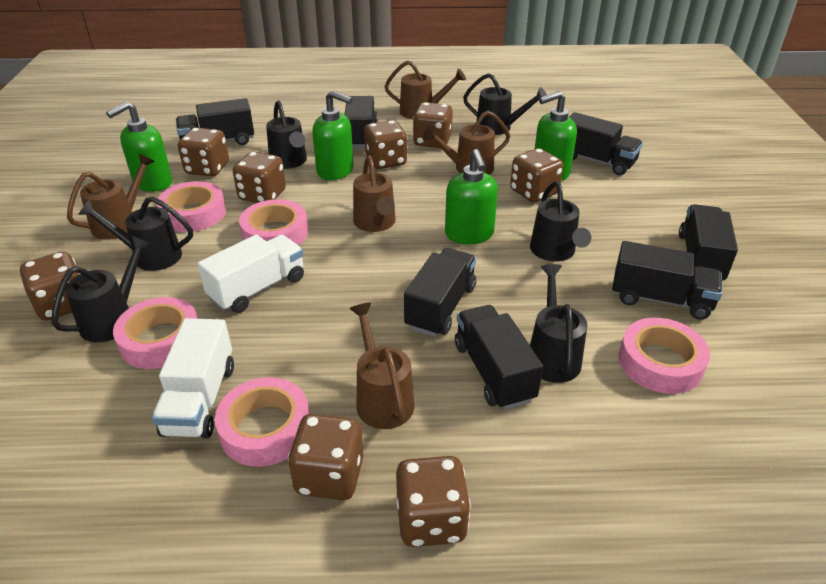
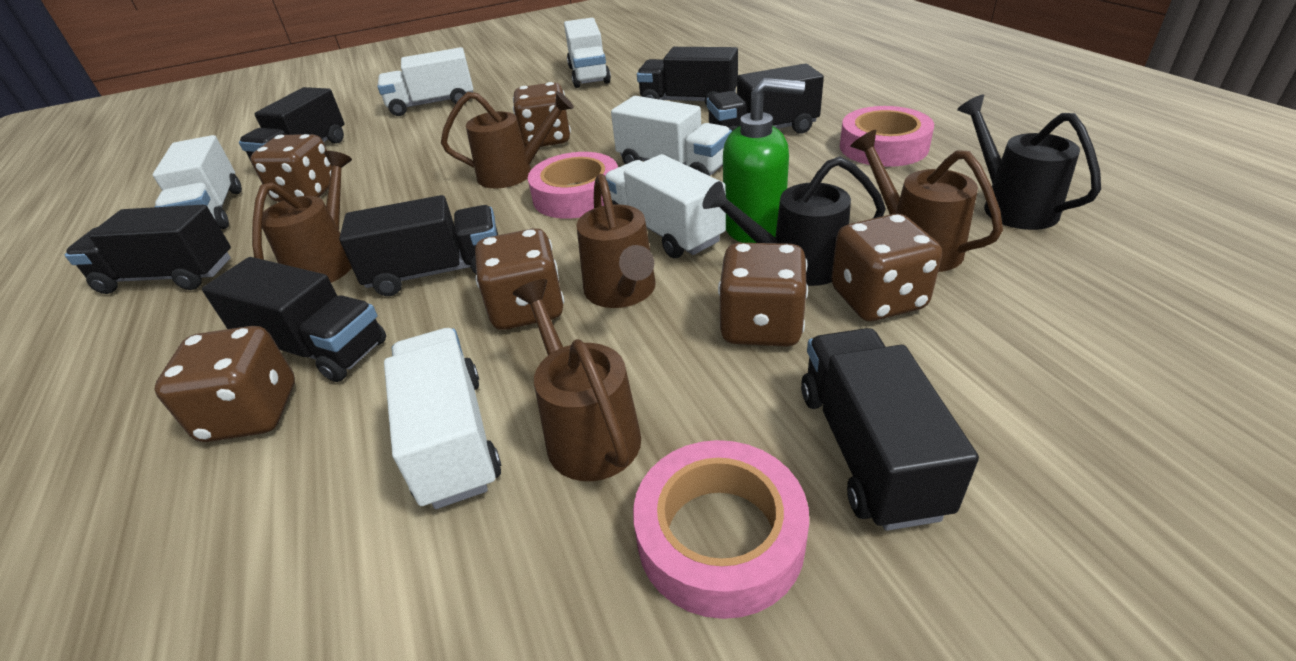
black watering can: 6 -> 2
brown dice: 8 -> 6
green soap dispenser: 4 -> 1
pink tape: 5 -> 3
white truck: 2 -> 6

